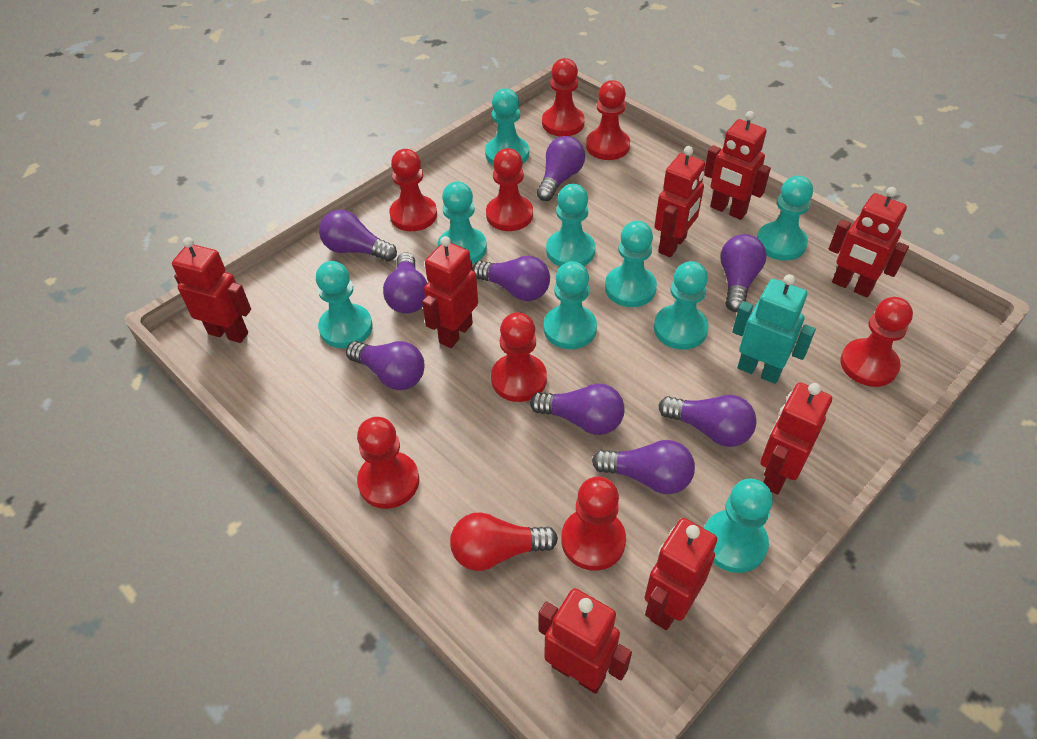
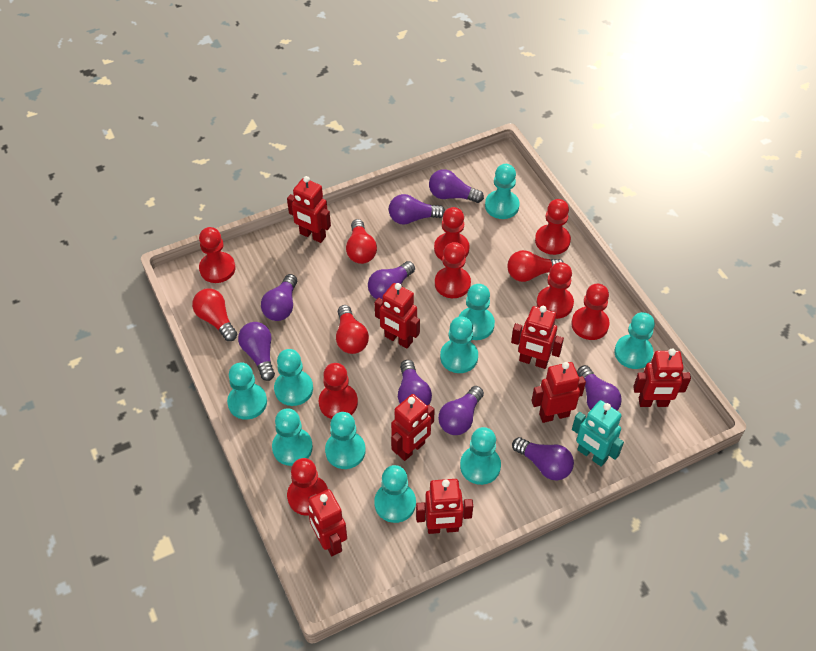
red light bulb: 1 -> 4
turquoise pawn: 9 -> 10

